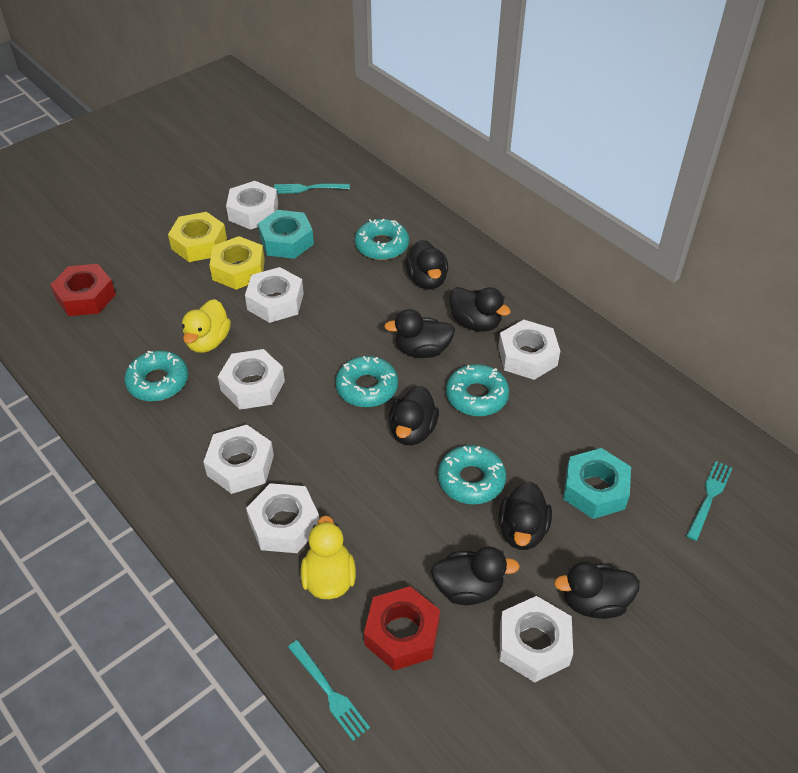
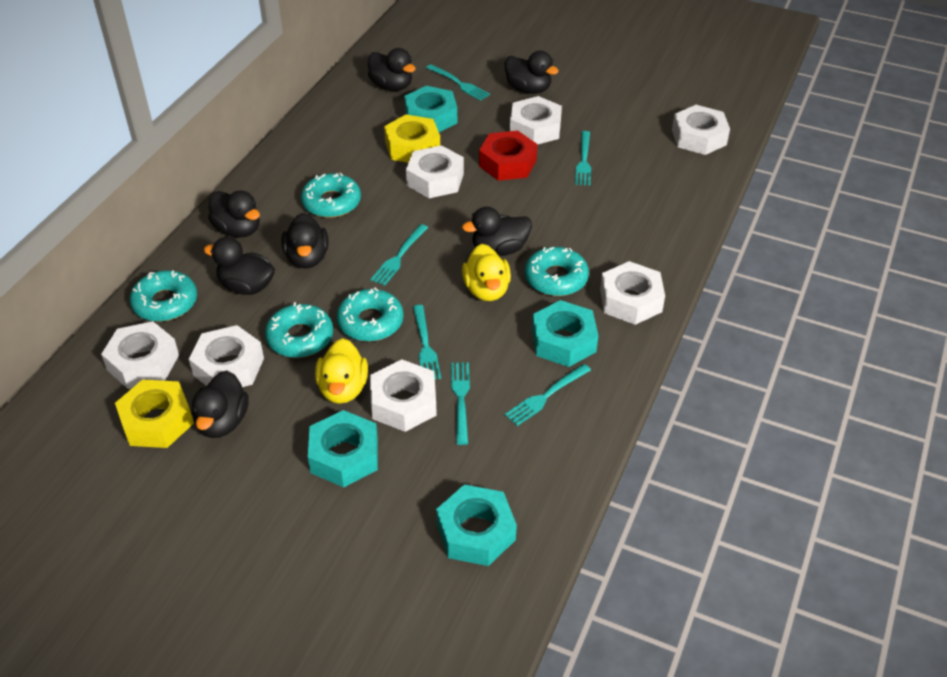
red nut: 2 -> 1
turquoise fork: 3 -> 6
turquoise nut: 2 -> 4

